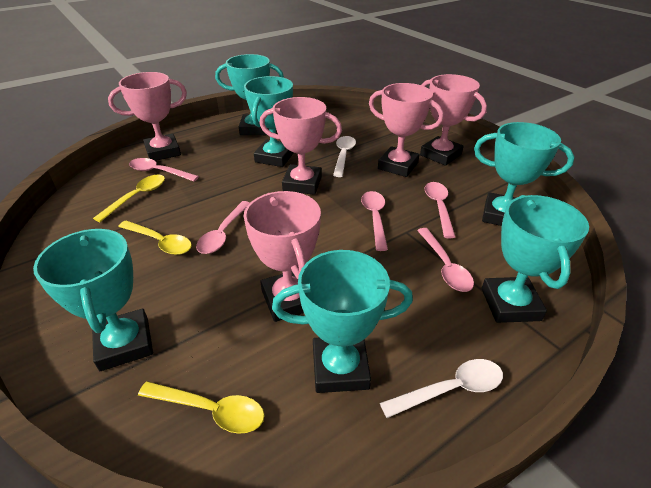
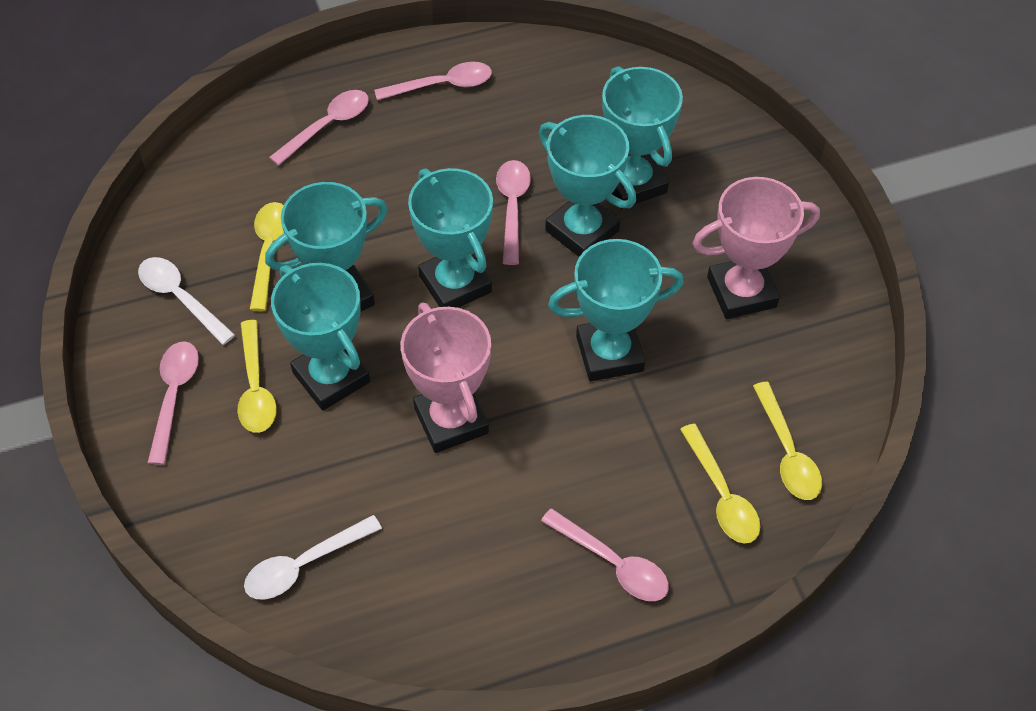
pink trophy: 5 -> 2
yellow spoon: 3 -> 4

